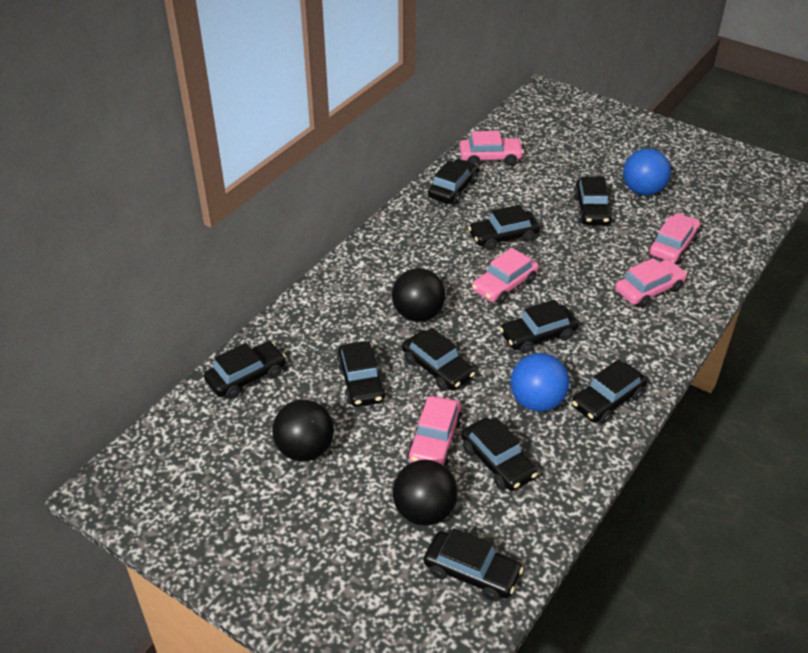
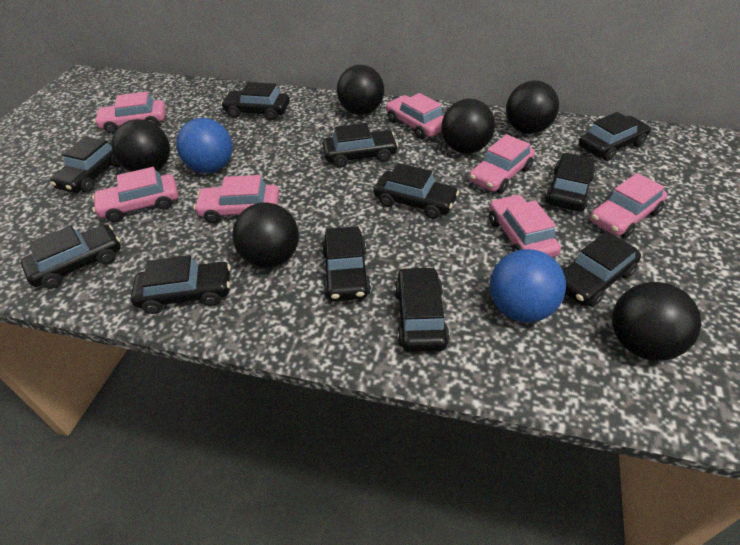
black ball: 3 -> 6
black car: 10 -> 11
pink car: 5 -> 7

